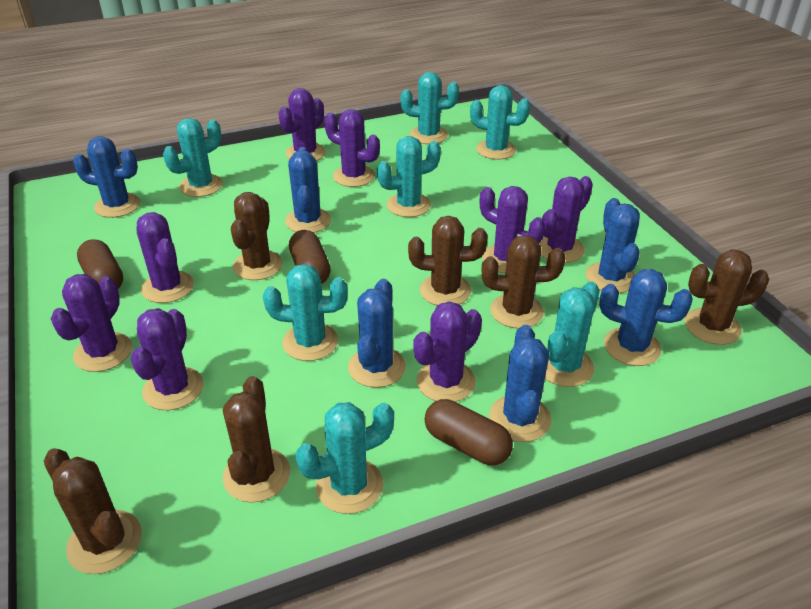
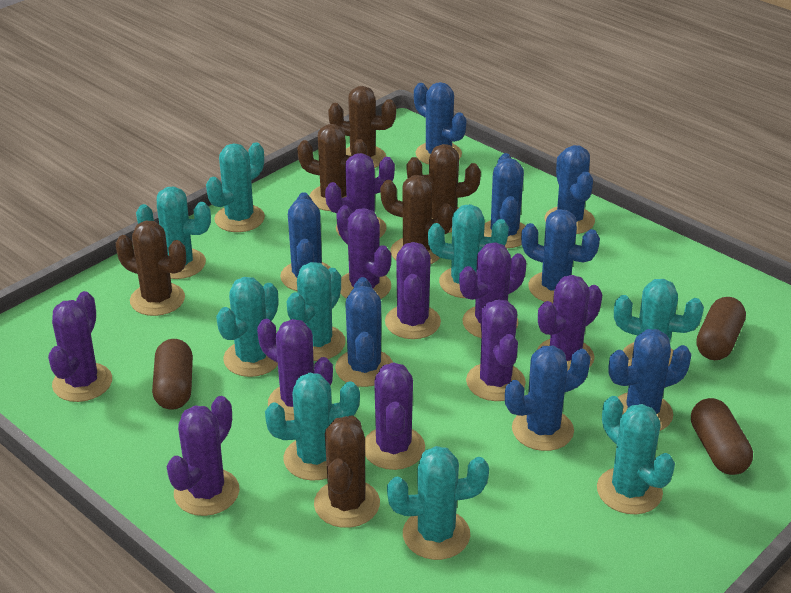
blue cactus: 6 -> 8
purple cactus: 8 -> 10
turquoise cactus: 7 -> 9

